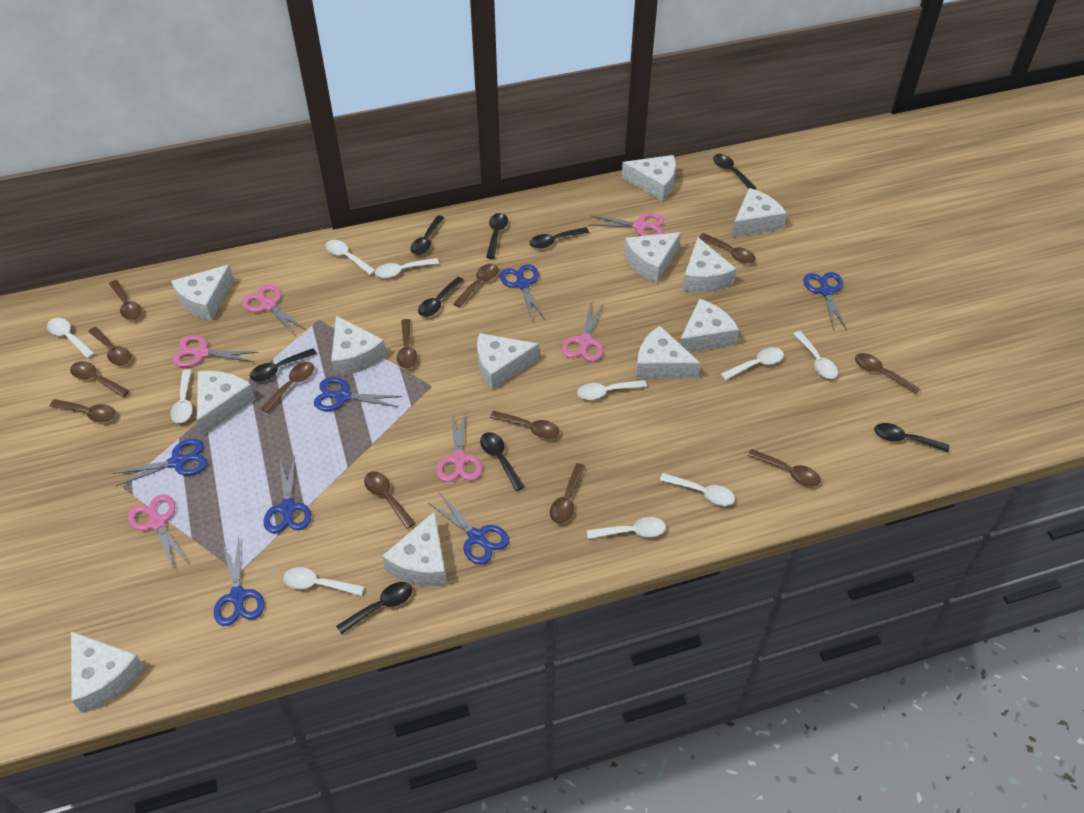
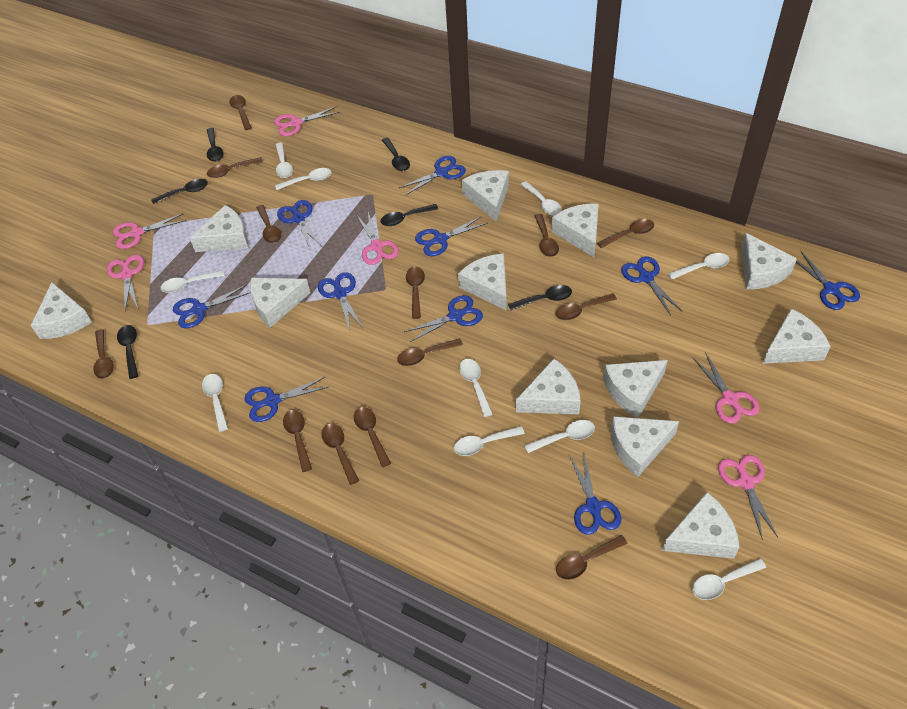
black spoon: 9 -> 6
blue scissors: 7 -> 10

